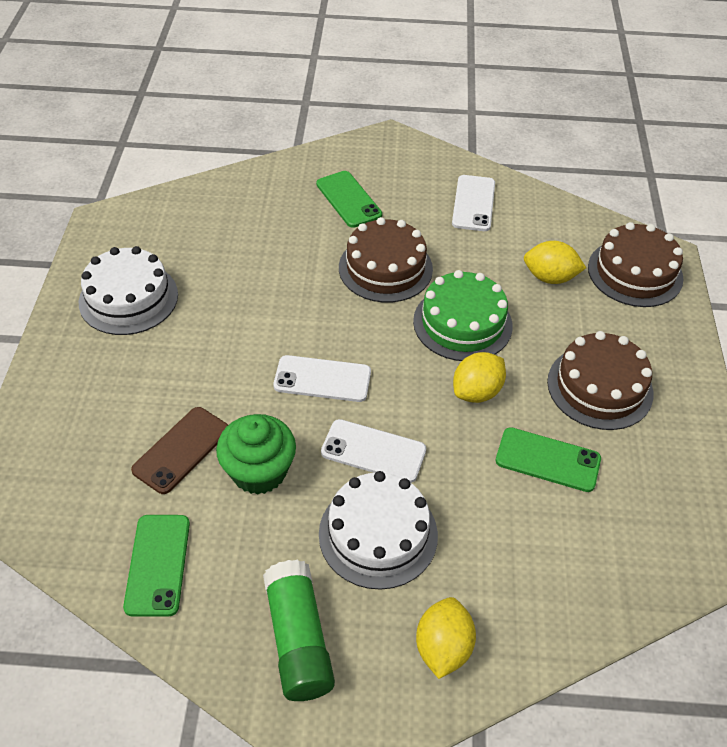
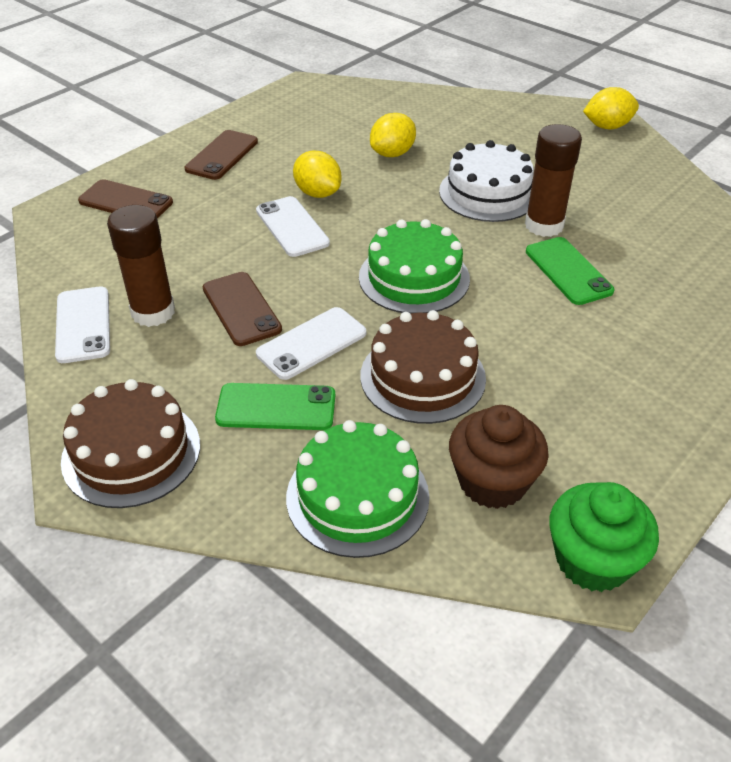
brown cake: 3 -> 2
brown cupcake: 0 -> 1
brown glue stick: 0 -> 2
brown phone: 1 -> 3
green cake: 1 -> 2
green glue stick: 1 -> 0
green phone: 3 -> 2
white cake: 2 -> 1

